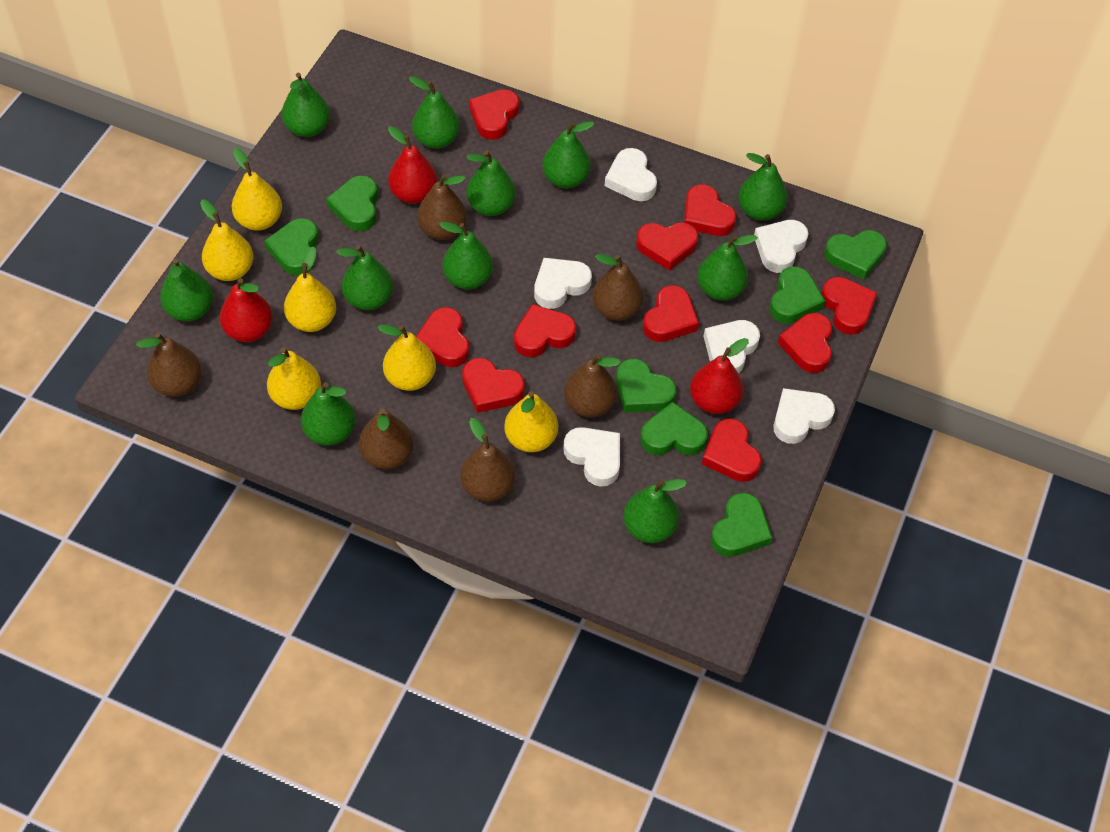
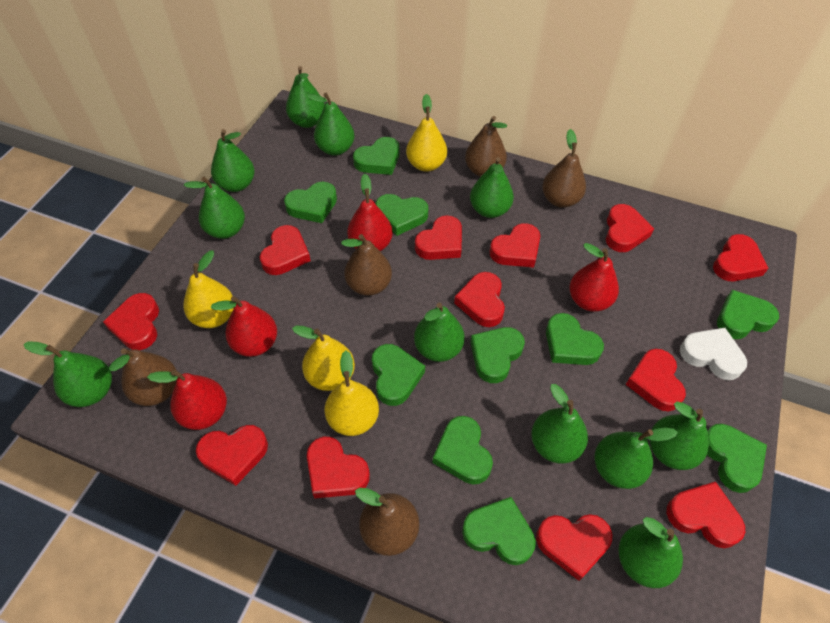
brown pear: 6 -> 5
green heart: 7 -> 10
red heart: 10 -> 12
red pear: 3 -> 4
white heart: 6 -> 1
yellow pear: 6 -> 4

